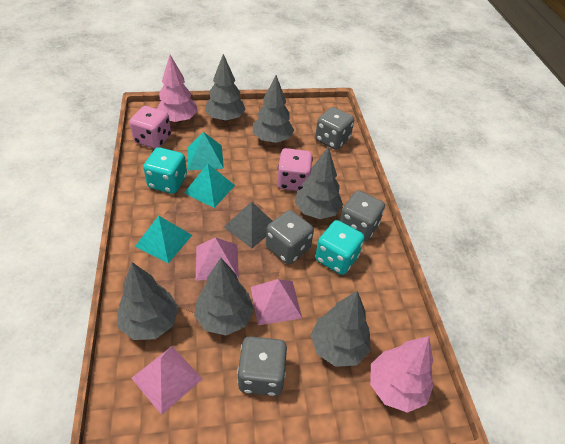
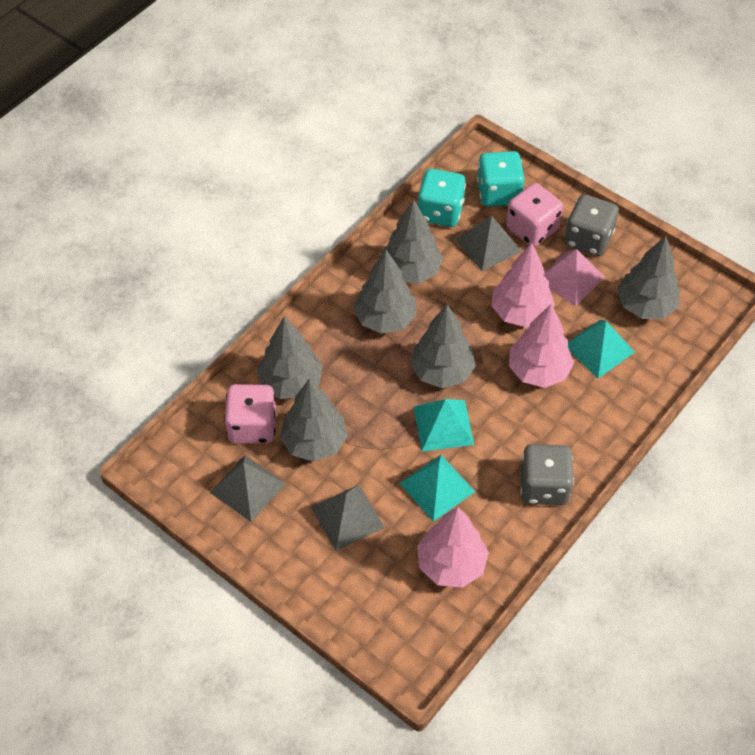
grey dice: 4 -> 2
grey pyramid: 1 -> 3
pink pyramid: 3 -> 1
pink tree: 2 -> 3

